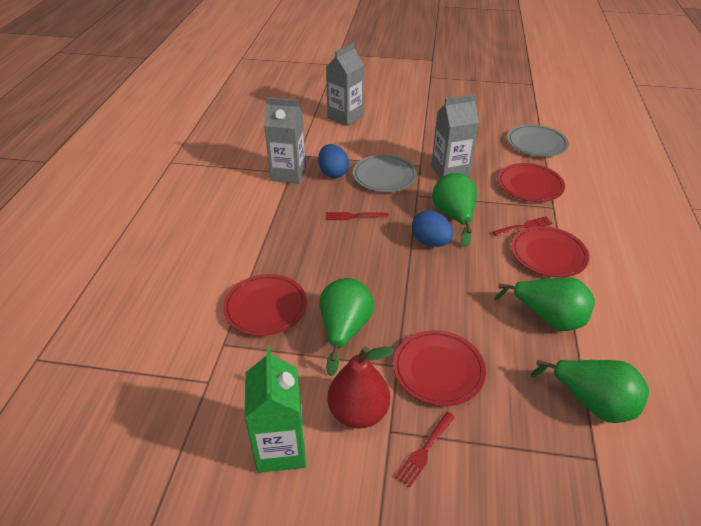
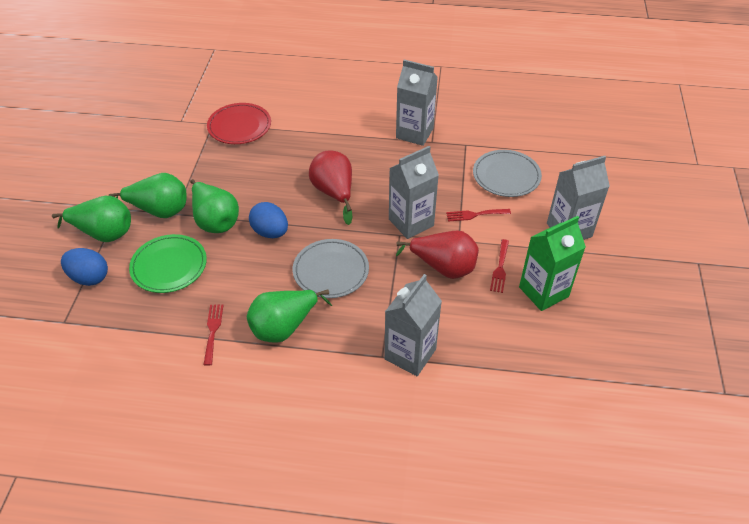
green plate: 0 -> 1
grey carton: 3 -> 4
red pear: 1 -> 2
red plate: 4 -> 1

